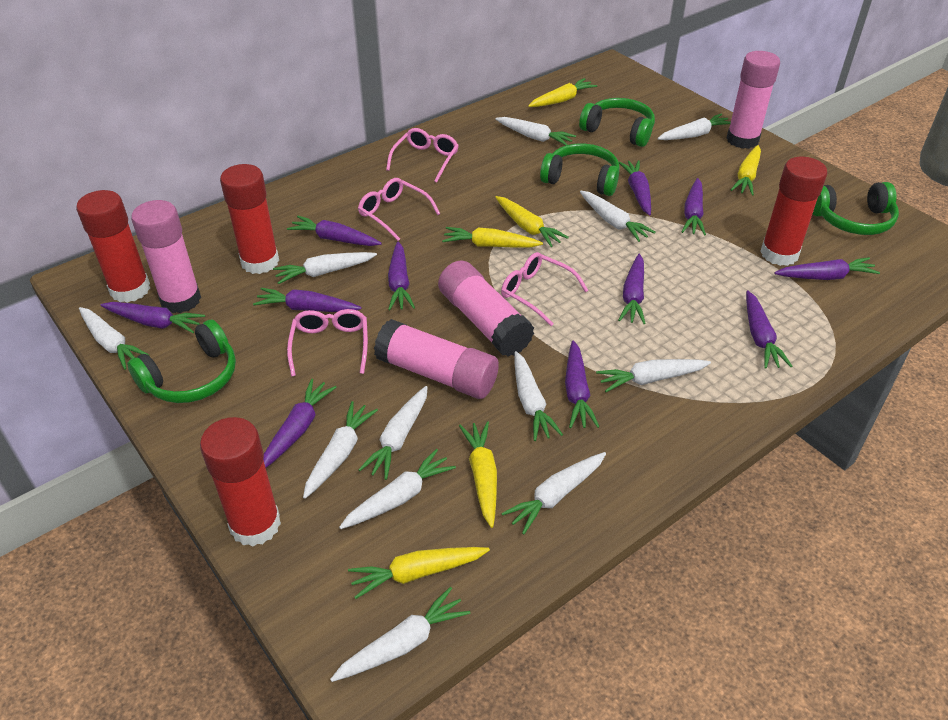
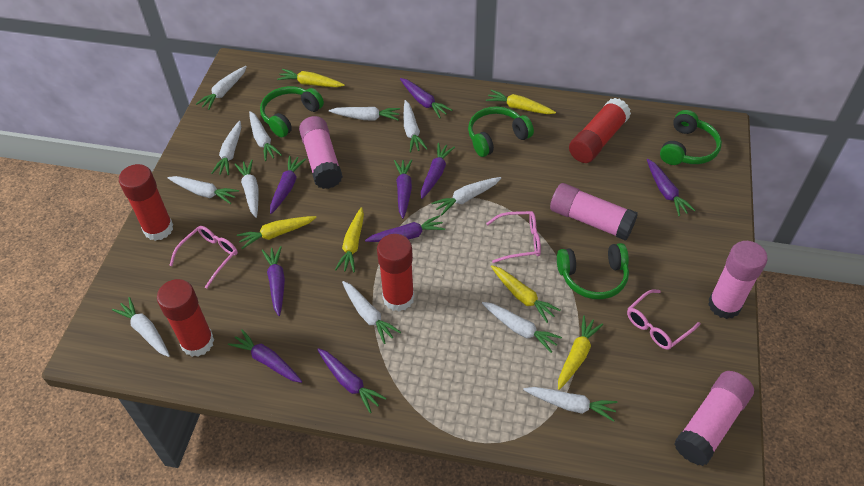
pink glasses: 4 -> 3
purple carrot: 11 -> 9

